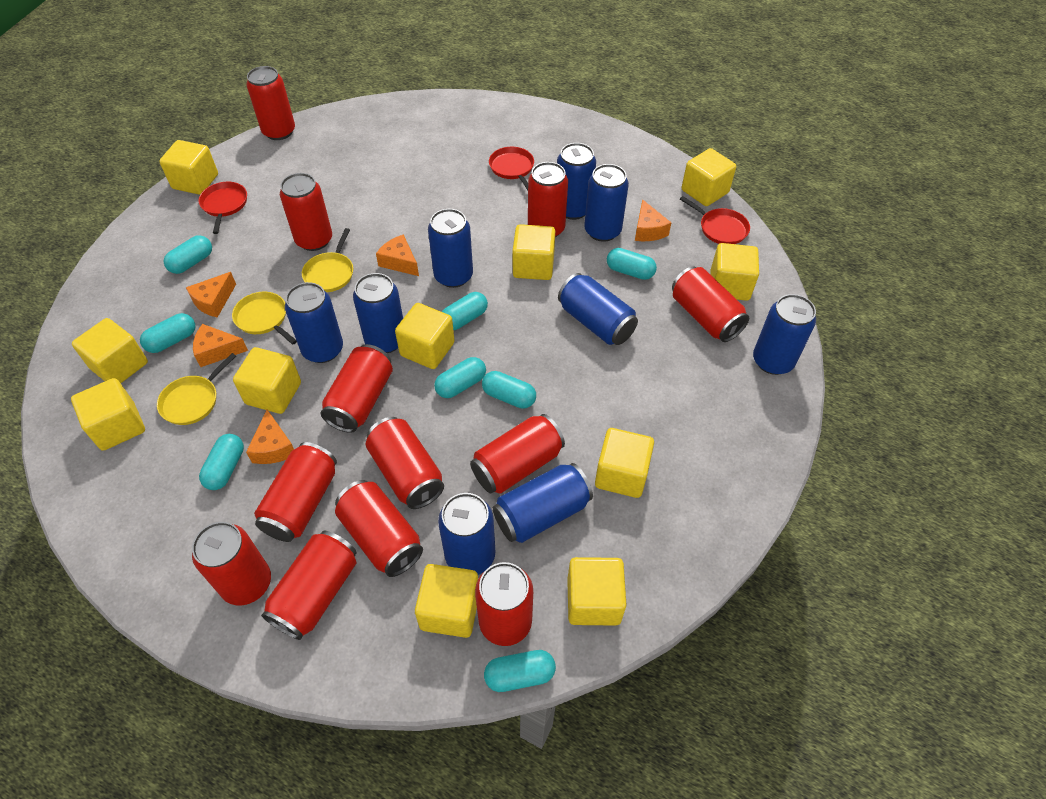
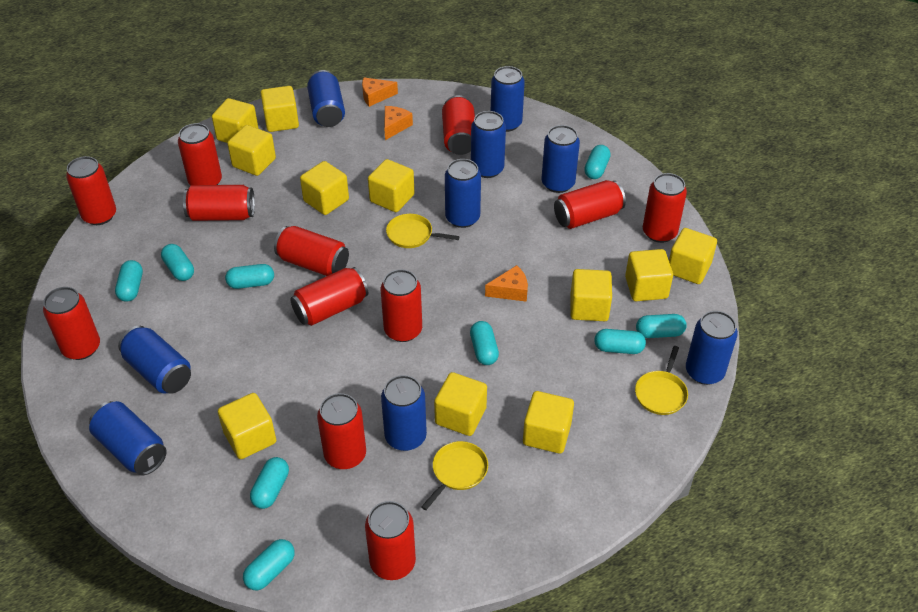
orange cheese: 5 -> 3
red pan: 3 -> 0
turquoise capsule: 8 -> 9

